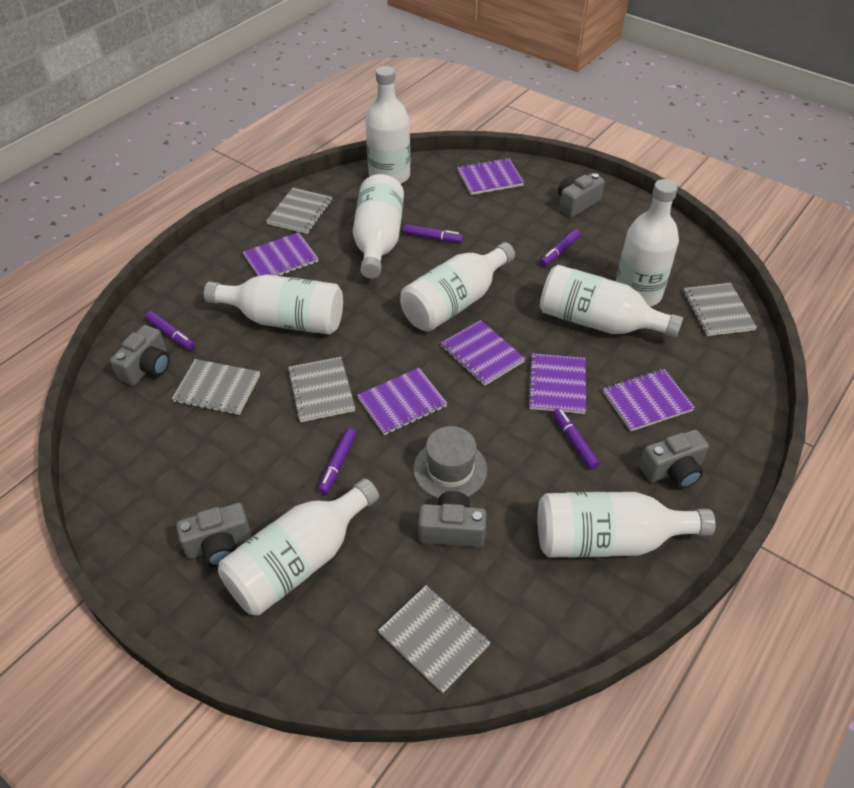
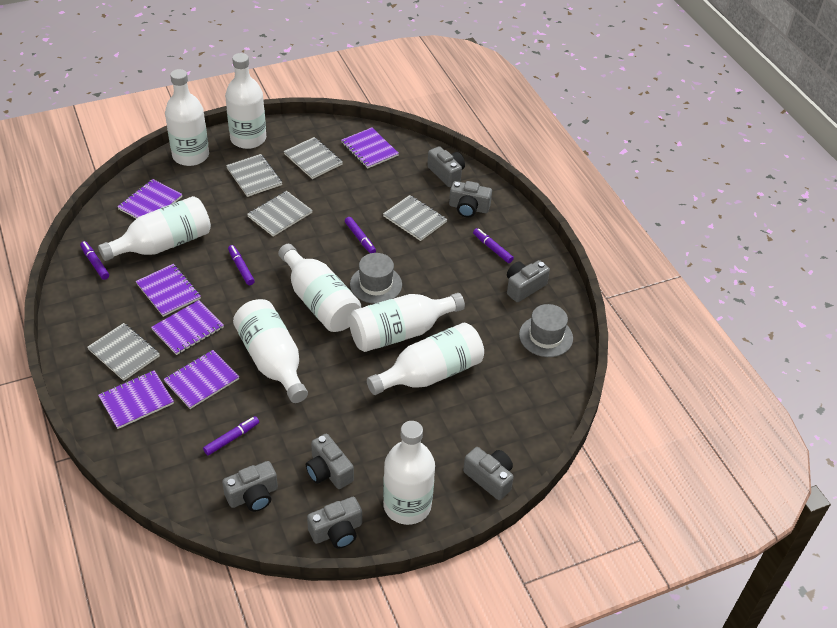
grey camera: 5 -> 7
grey hat: 1 -> 2

